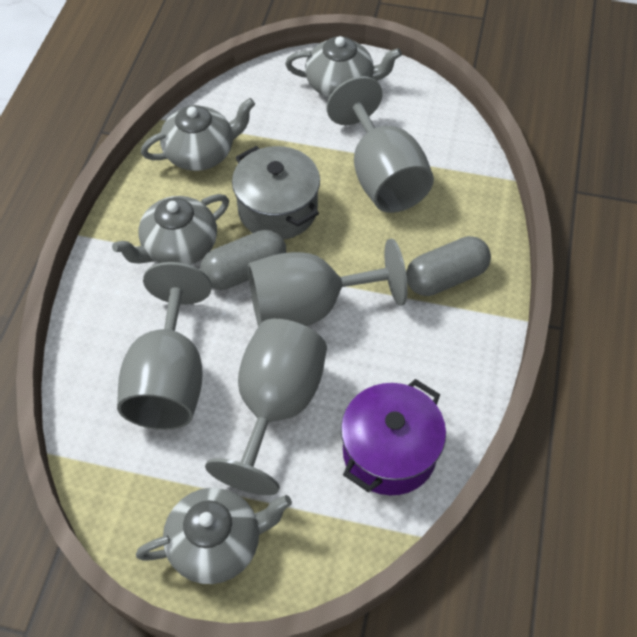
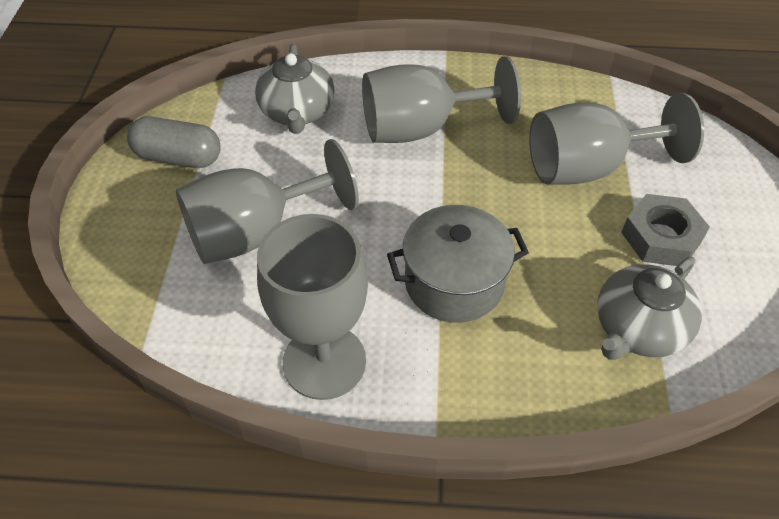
grey capsule: 2 -> 1
grey nut: 0 -> 1
grey teapot: 4 -> 2
purple pot: 1 -> 0

